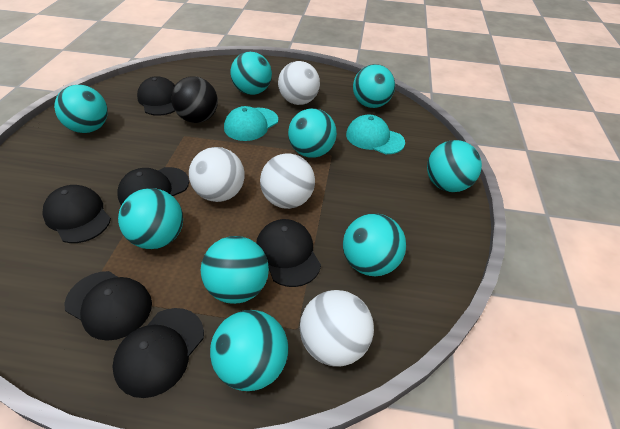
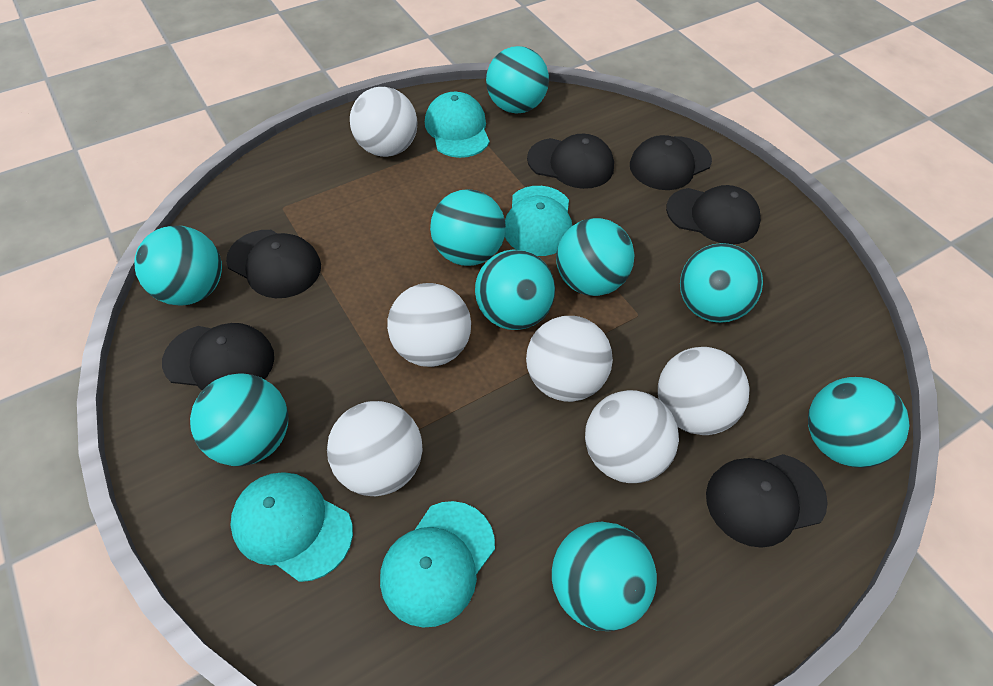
black ball: 1 -> 0
turquoise cap: 2 -> 4
white ball: 4 -> 6

